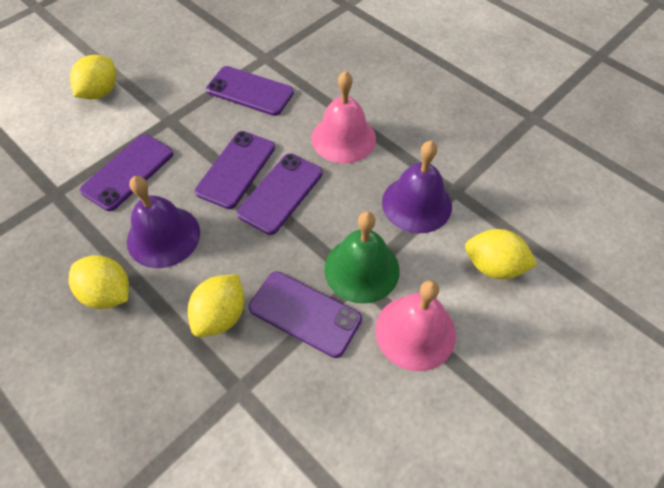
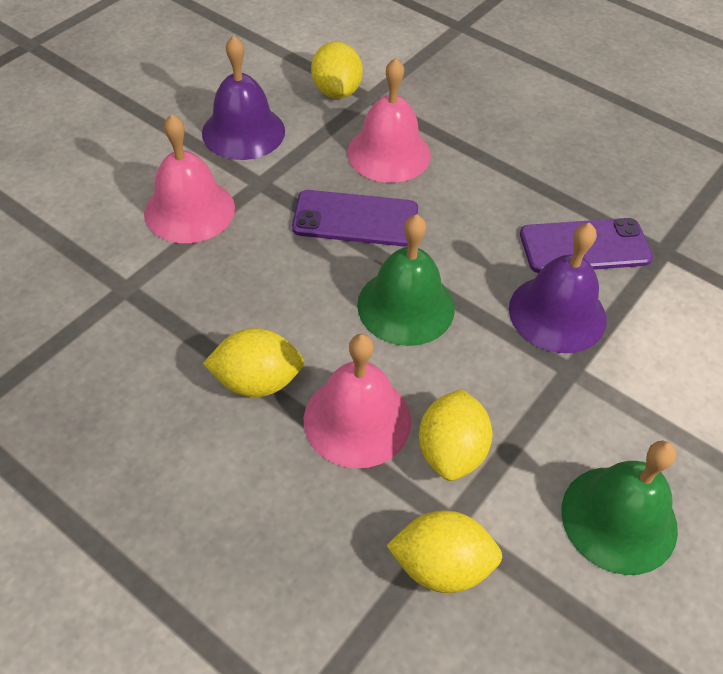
green bell: 1 -> 2
pink bell: 2 -> 3
purple phone: 5 -> 2

